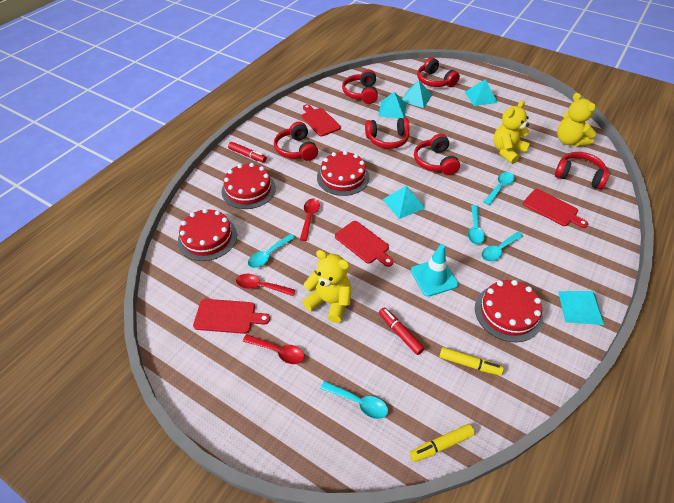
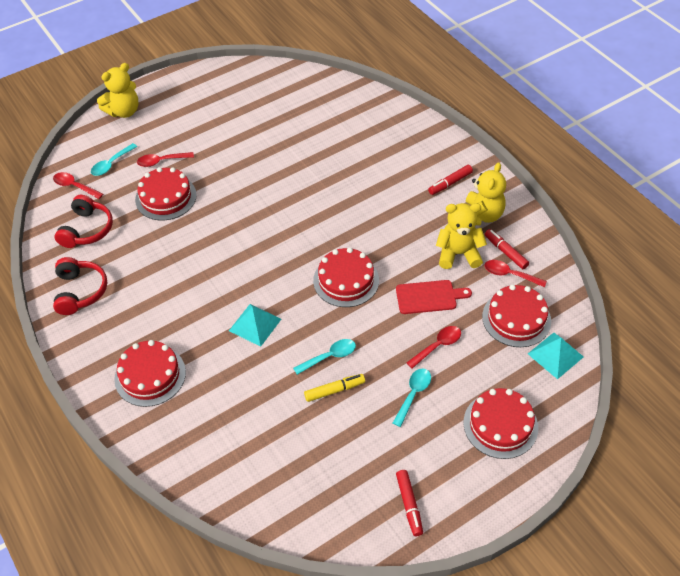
red cake: 4 -> 5
red cutting board: 4 -> 1
red headphones: 6 -> 2
red marker: 2 -> 3
red spoon: 3 -> 4
turquoise pyramid: 5 -> 2
turquoise spoon: 5 -> 3
turquoise traffic cone: 1 -> 0
yellow marker: 2 -> 1

